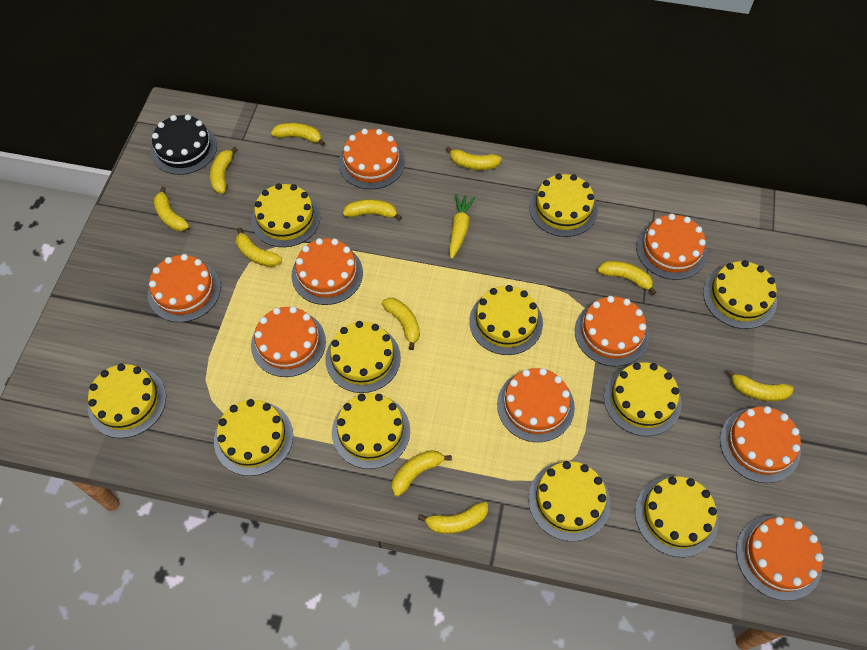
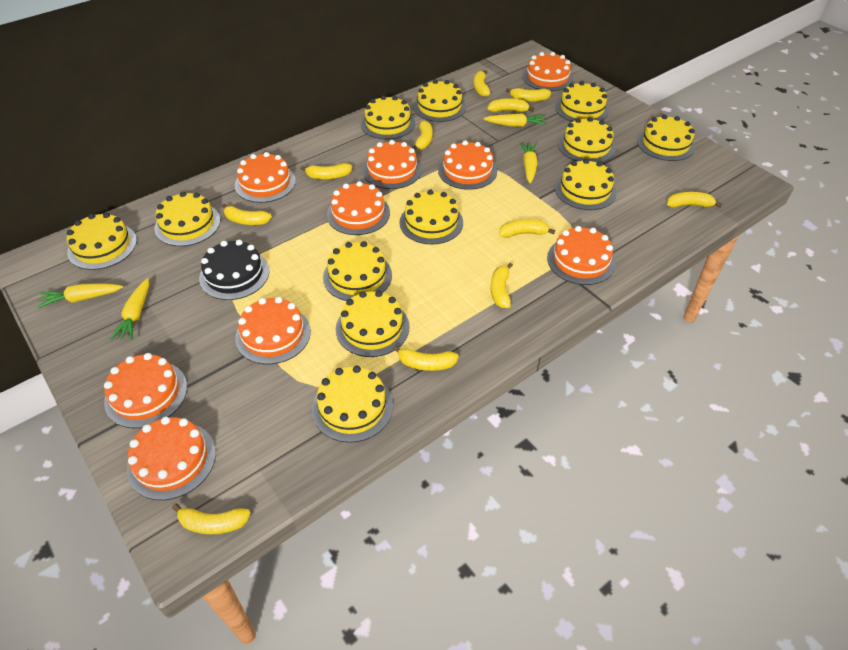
yellow cake: 11 -> 12
yellow carrot: 1 -> 4

